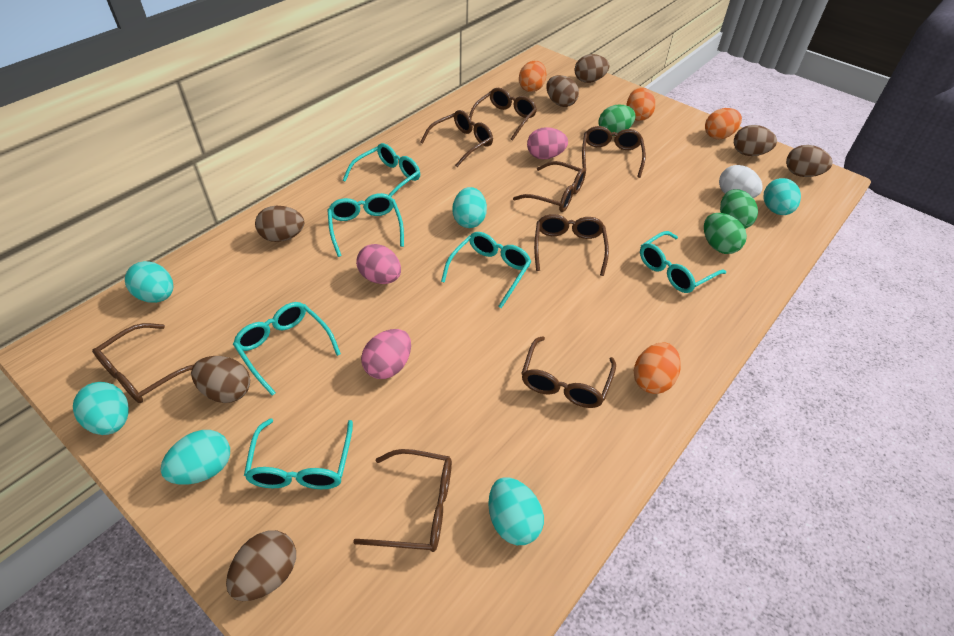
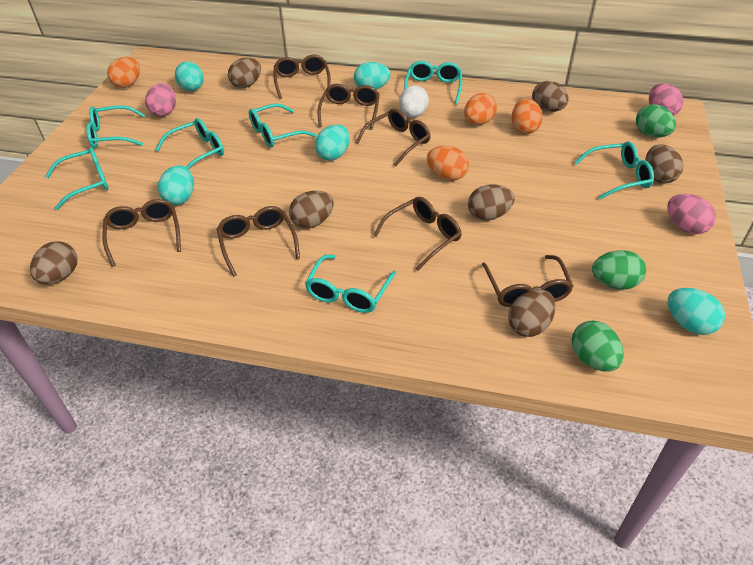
brown glasses: 8 -> 7
turquoise egg: 6 -> 5
turquoise glasses: 6 -> 7

